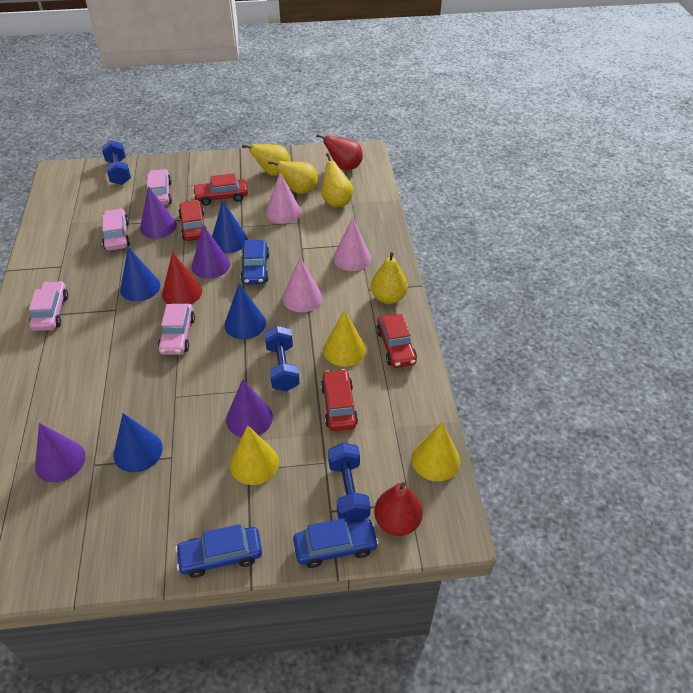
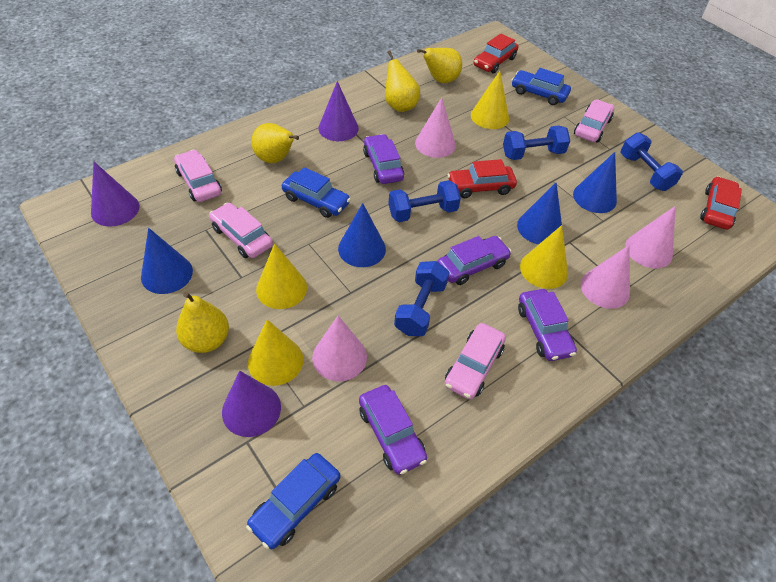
blue dumbbell: 3 -> 4
pink cone: 3 -> 4
purple car: 0 -> 4
purple cone: 4 -> 3
red car: 4 -> 3
red cone: 1 -> 0
red pear: 2 -> 0
yellow cone: 3 -> 4

